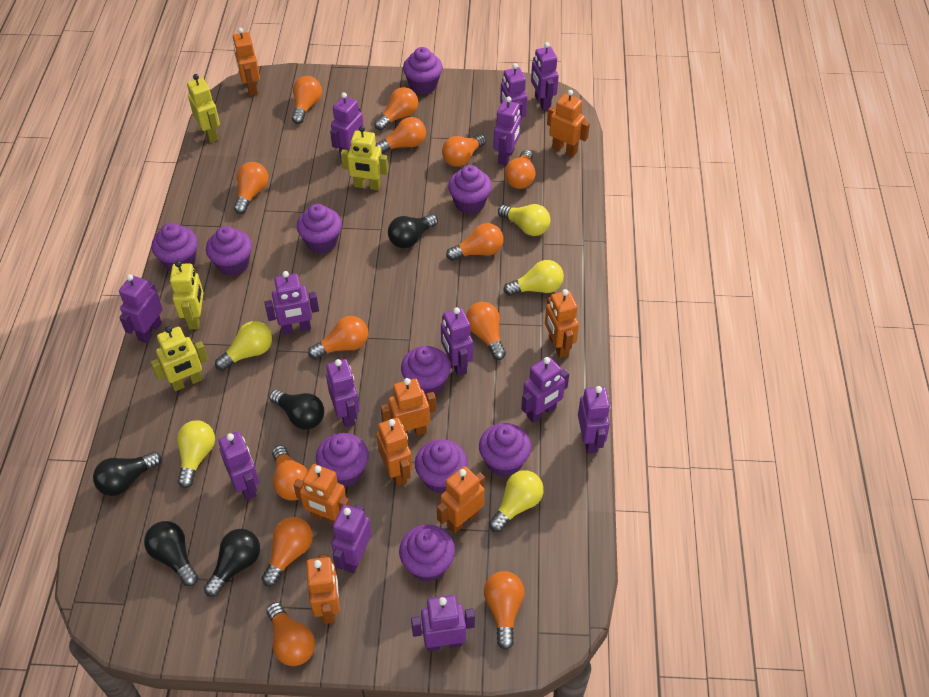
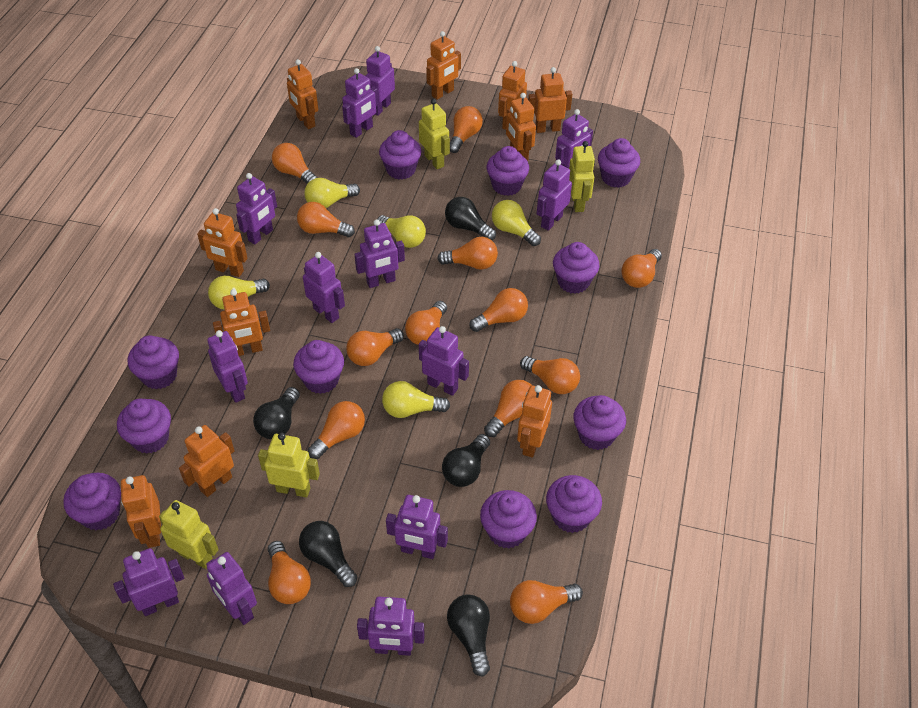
orange robot: 8 -> 10
purple cupcake: 10 -> 11

